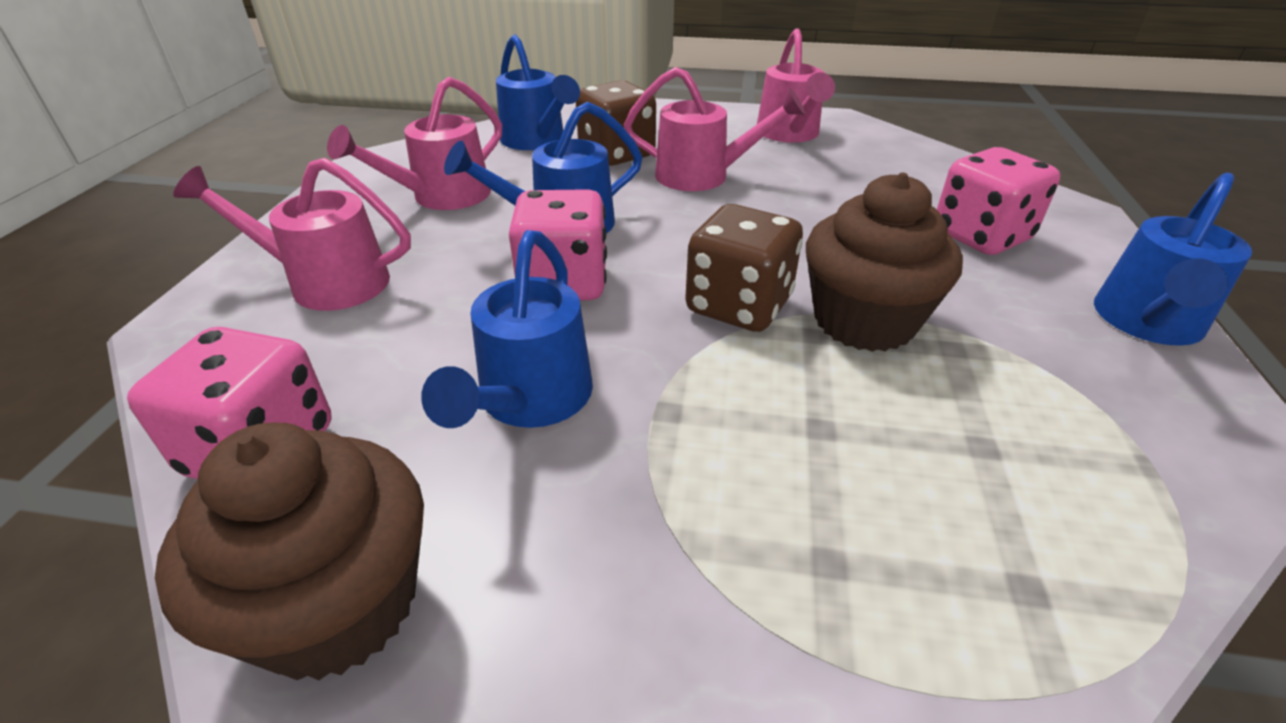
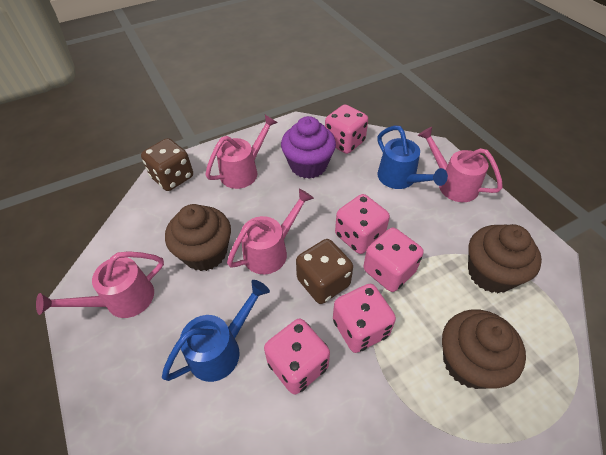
blue watering can: 4 -> 2
brown cupcake: 2 -> 3
pink dice: 3 -> 5
purple cupcake: 0 -> 1

